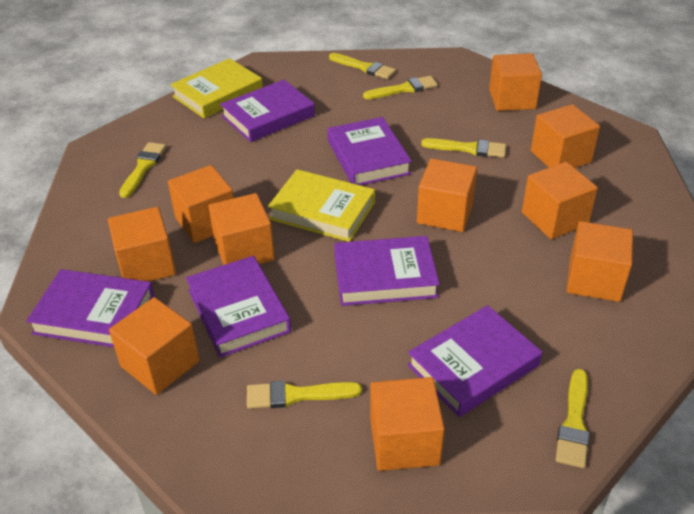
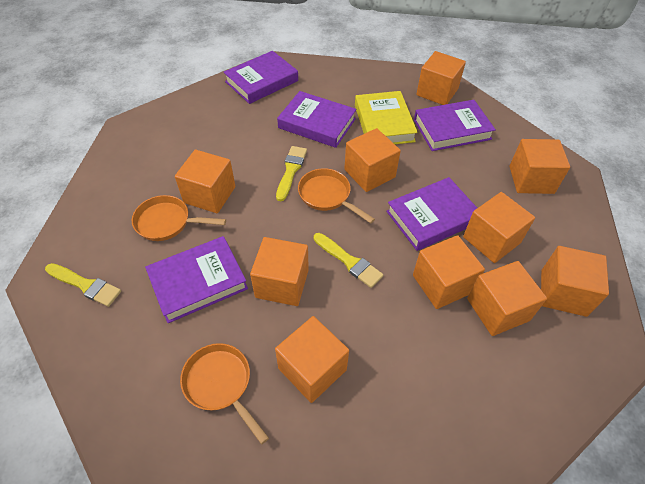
orange pan: 0 -> 3
purple book: 6 -> 5
yellow book: 2 -> 1
yellow brush: 6 -> 3

